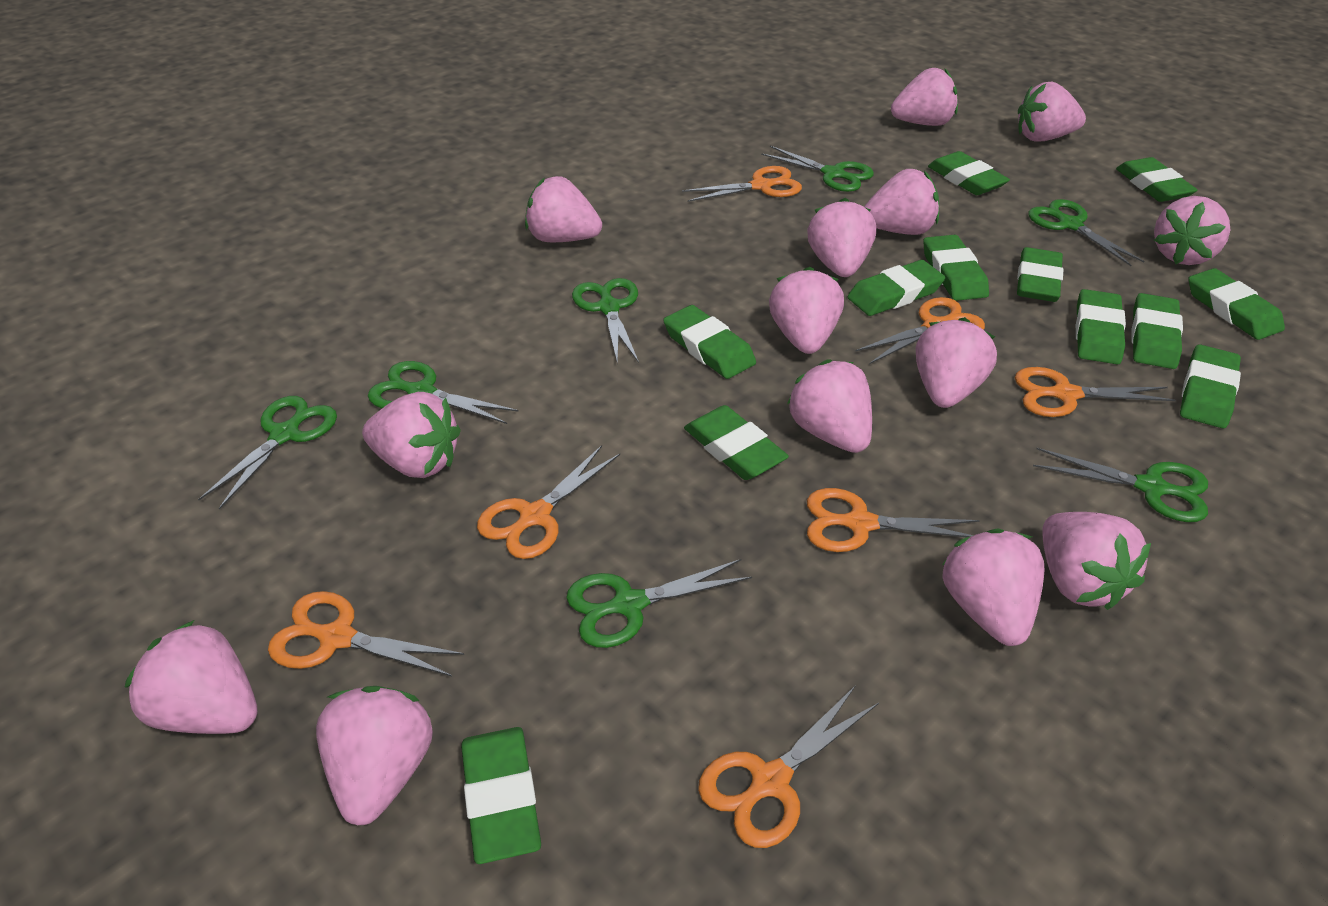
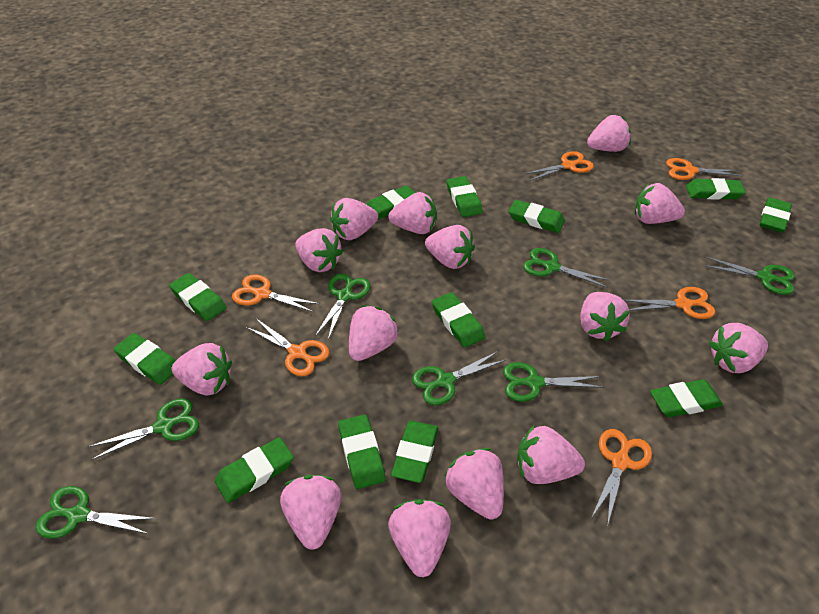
orange scissors: 7 -> 6

